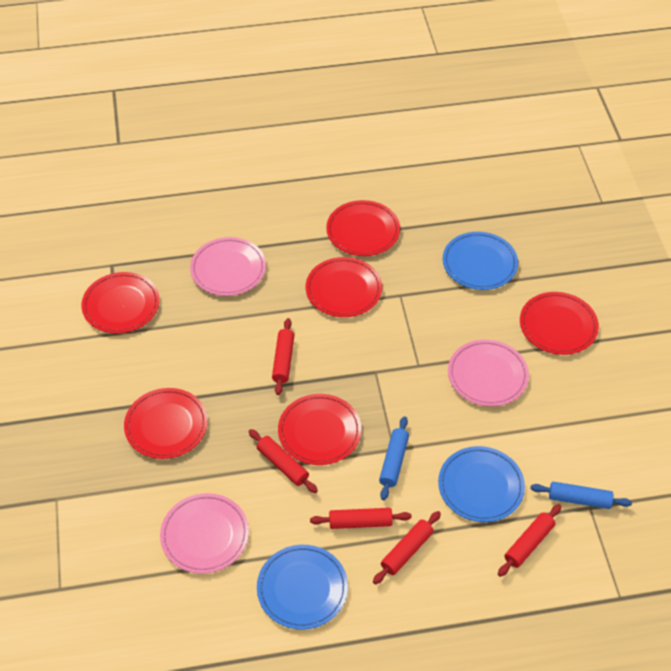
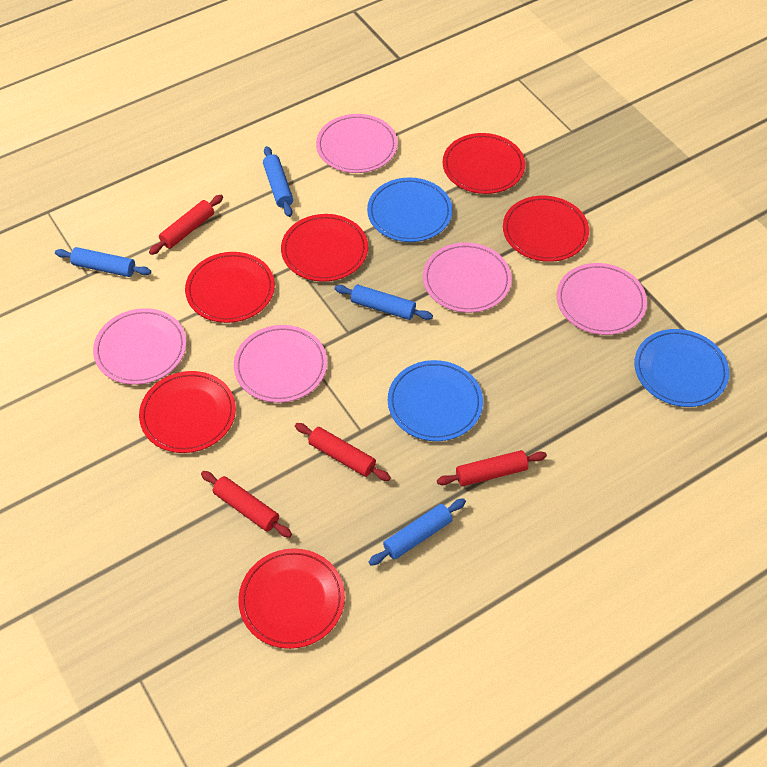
blue rolling pin: 2 -> 4
pink plate: 3 -> 5
red rolling pin: 5 -> 4

